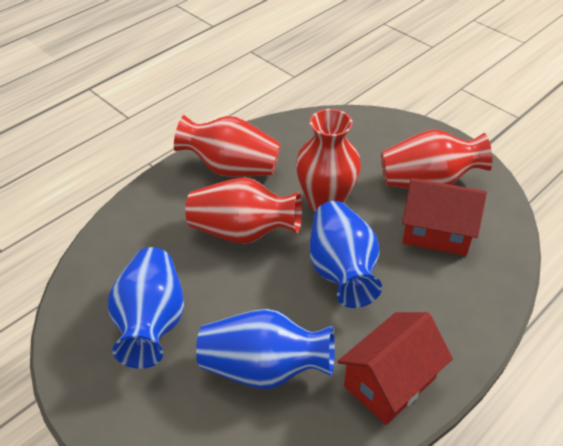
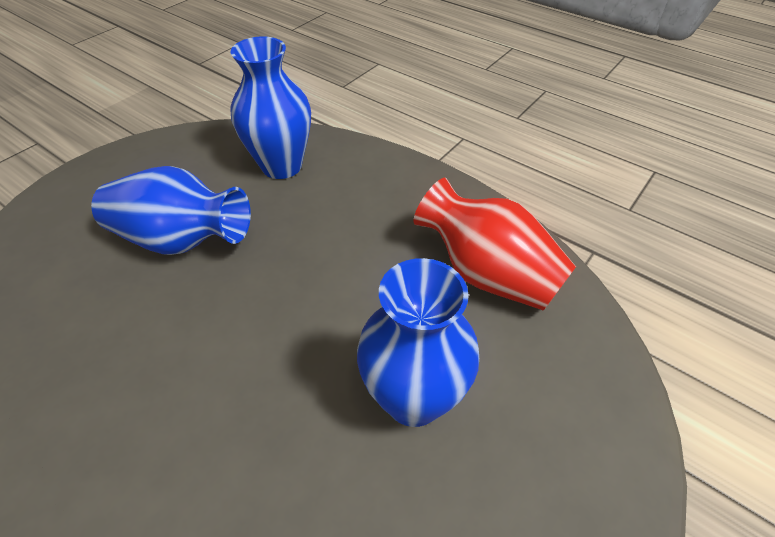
red house: 2 -> 0
red vase: 4 -> 1

